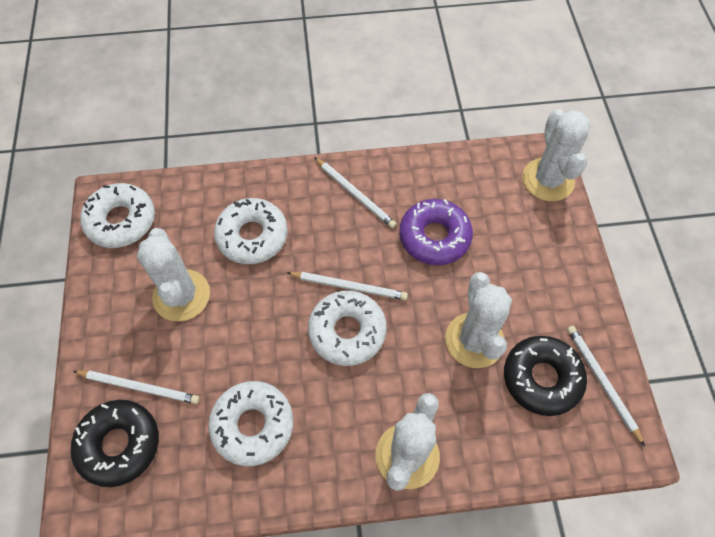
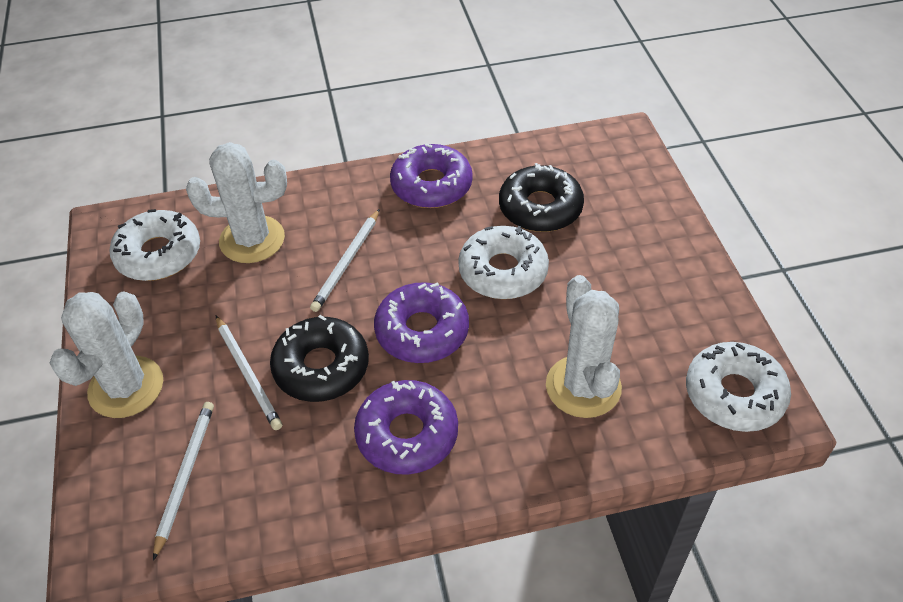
purple donut: 1 -> 3
white cactus: 4 -> 3
white donut: 4 -> 3
white pencil: 4 -> 3

